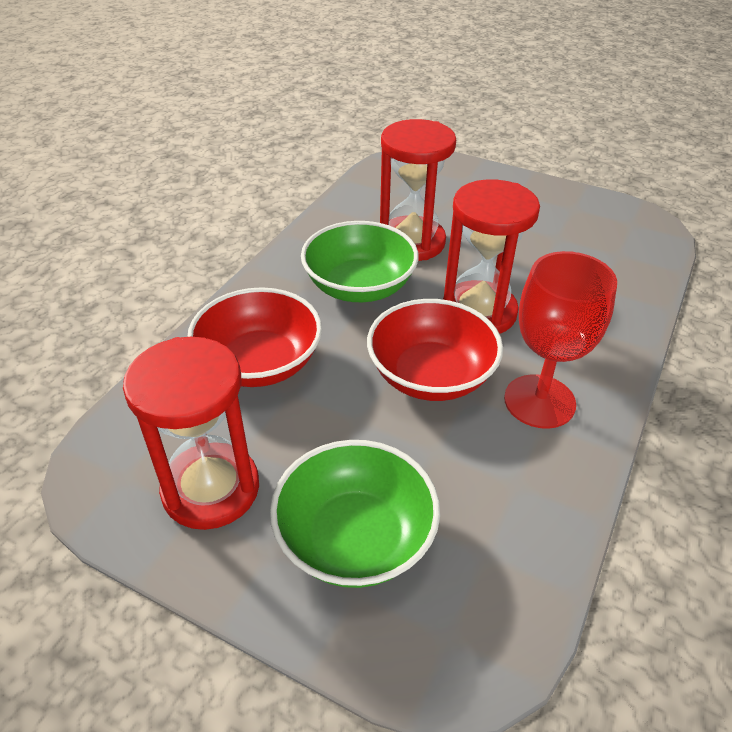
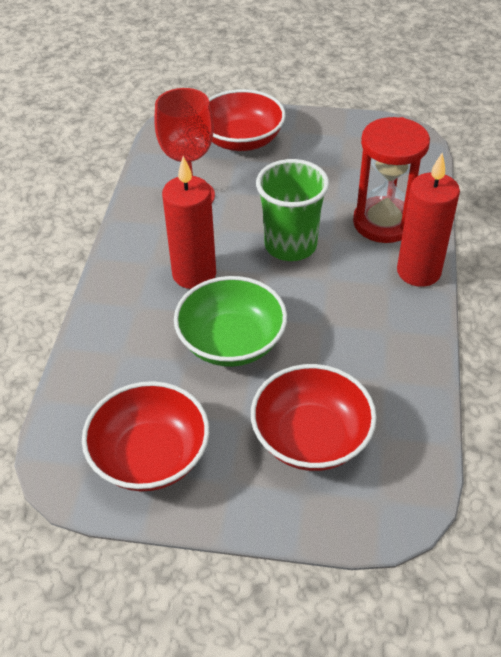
green bowl: 2 -> 1
green cup: 0 -> 1
red bowl: 2 -> 3
red candle: 0 -> 2
red hourglass: 3 -> 1

